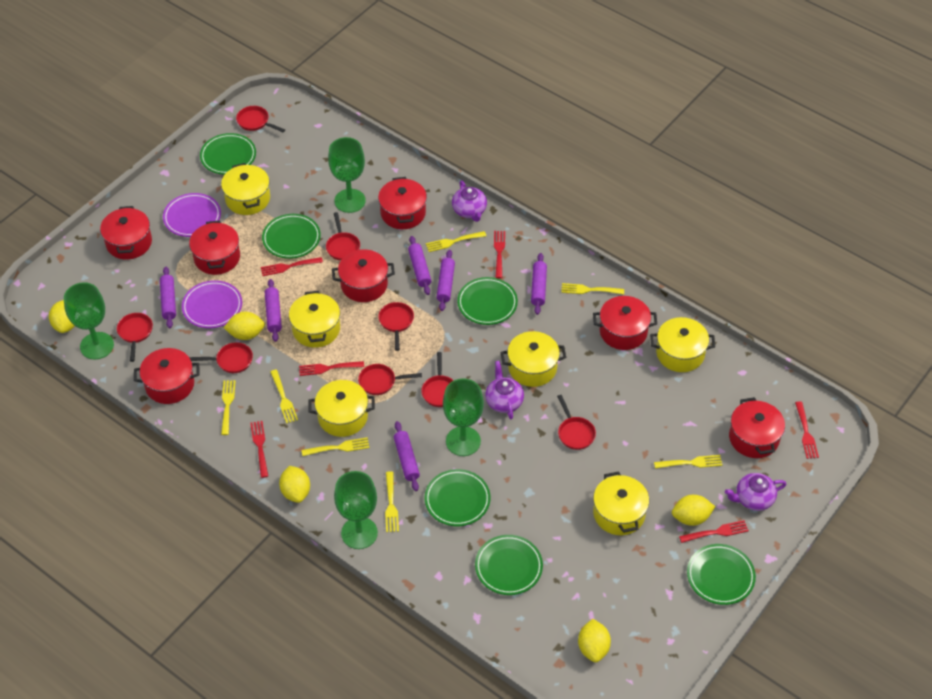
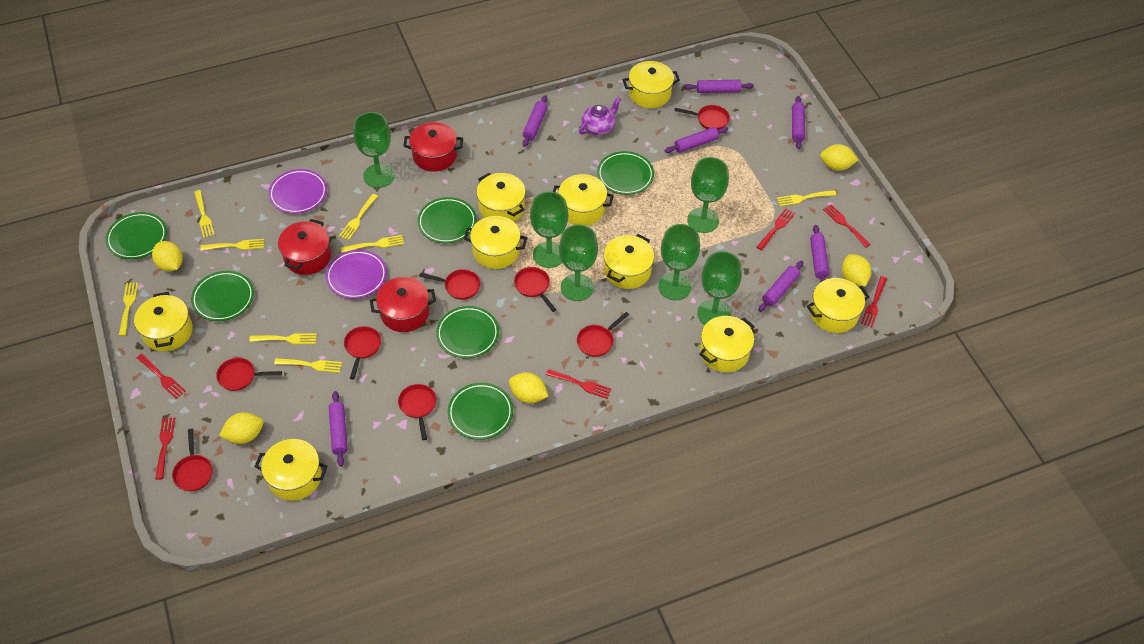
green goblet: 4 -> 6
purple rolling pin: 6 -> 7
purple teapot: 3 -> 1
red pot: 7 -> 3
yellow fork: 7 -> 8
yellow pot: 6 -> 9

